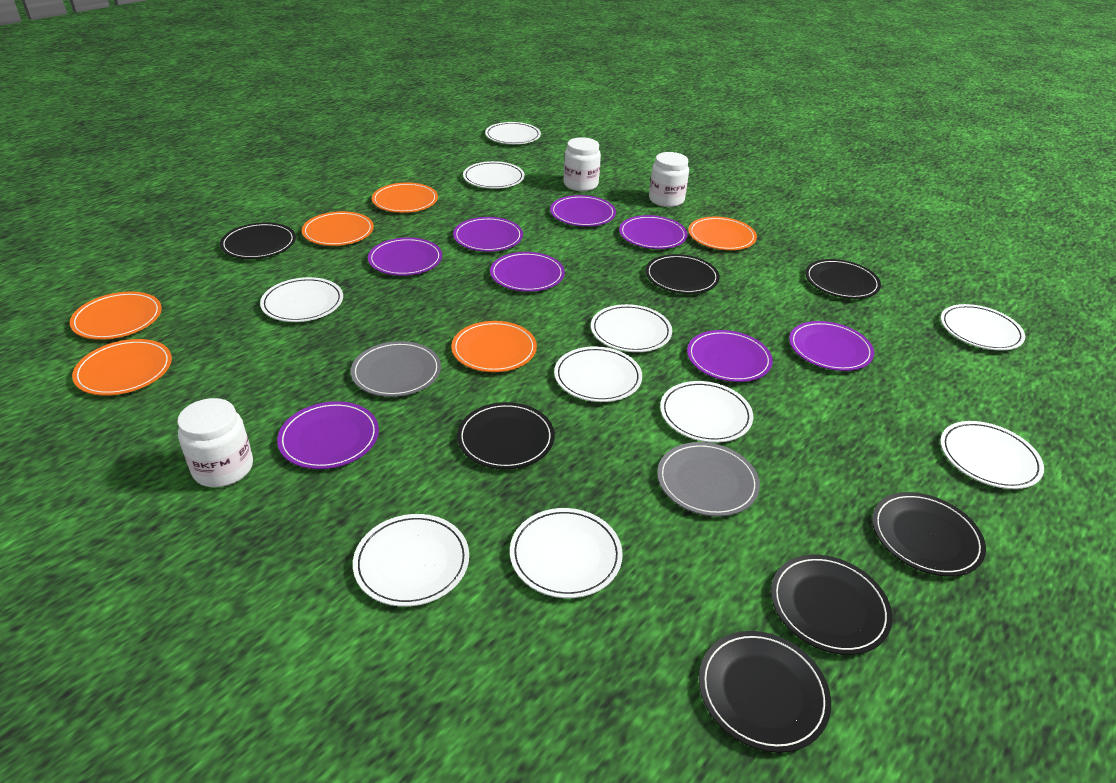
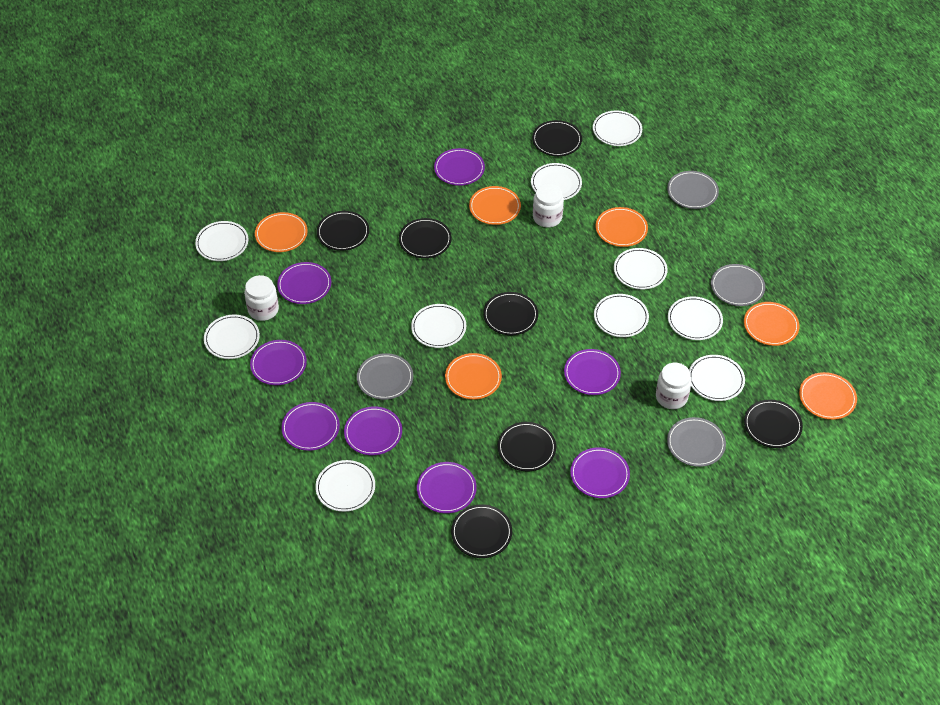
grey plate: 2 -> 4

